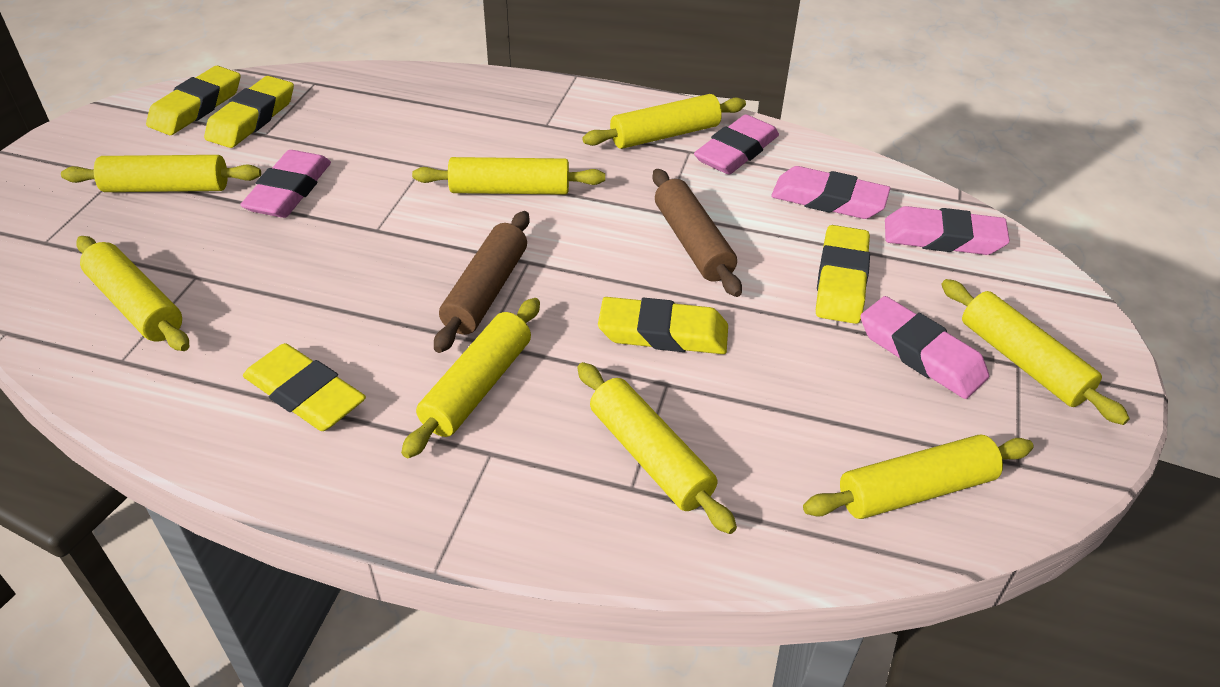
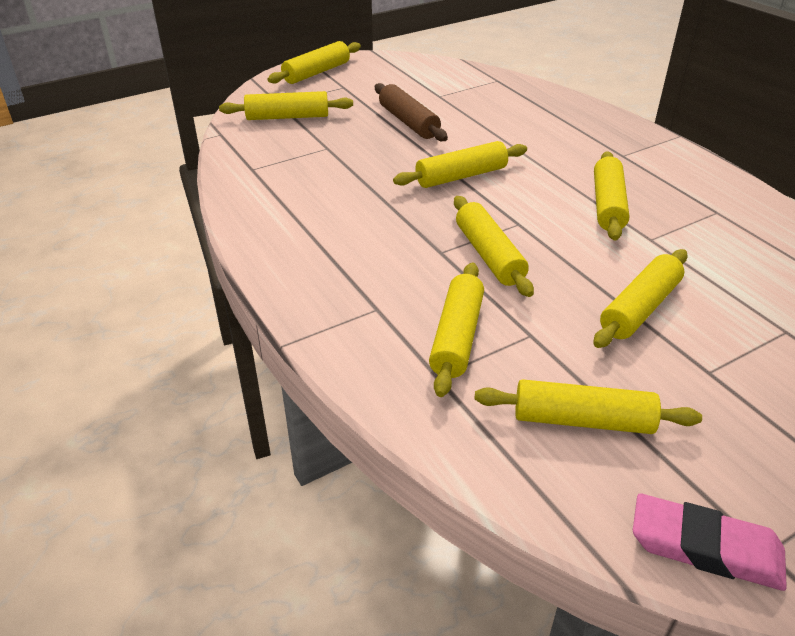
brown rolling pin: 2 -> 1
pink eraser: 5 -> 1
yellow eraser: 5 -> 0

